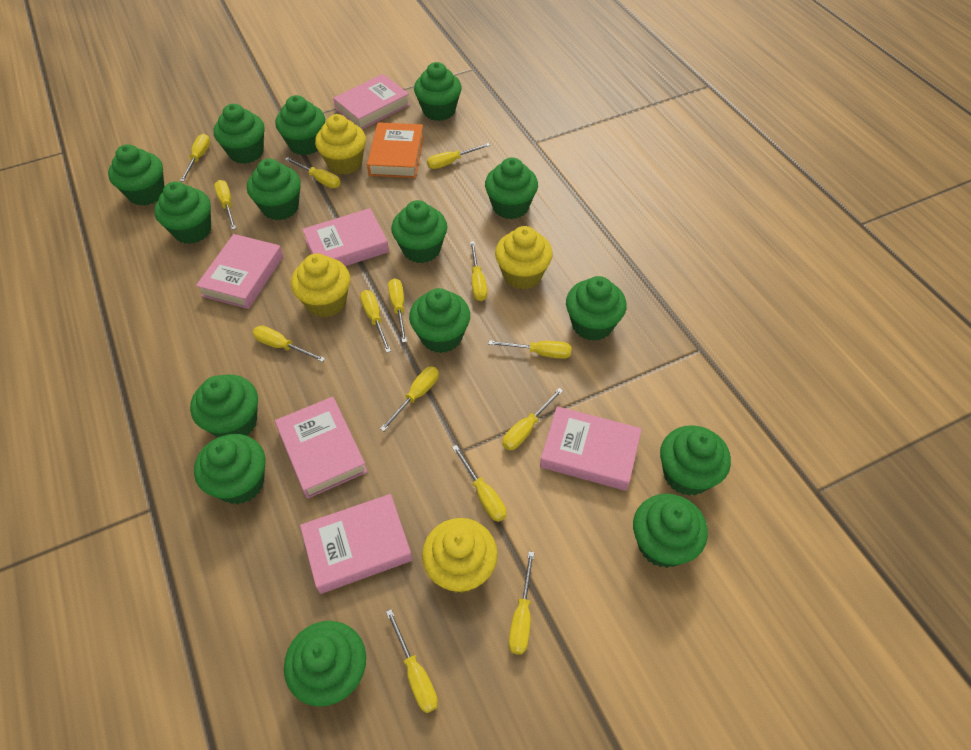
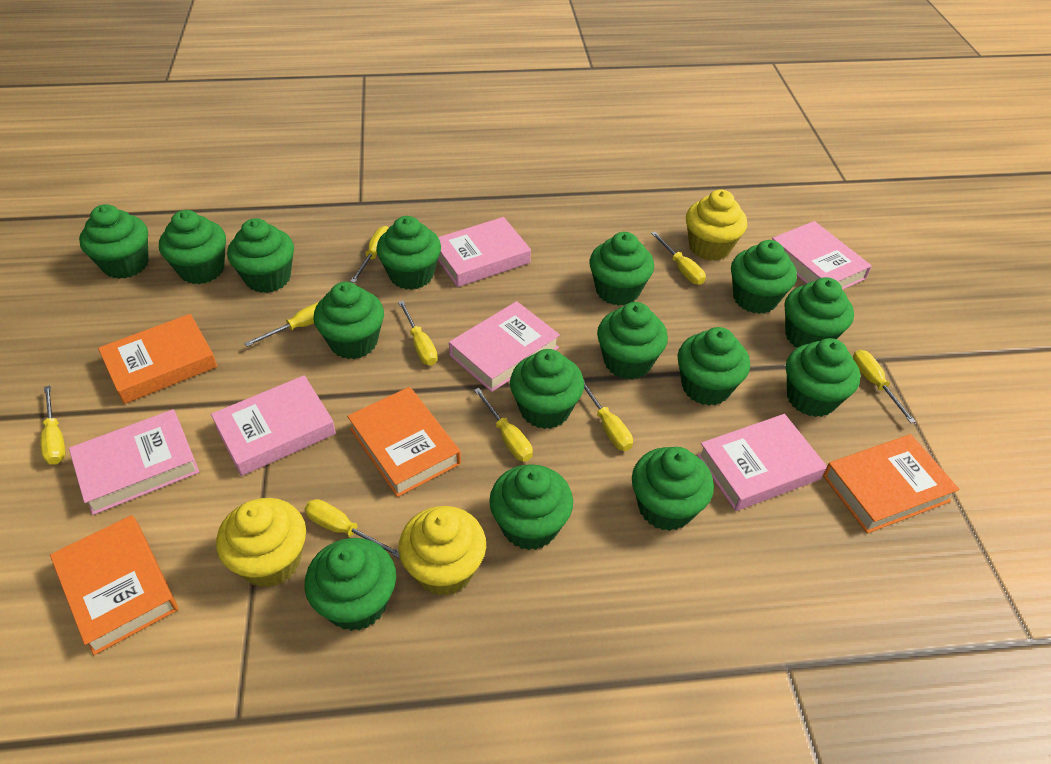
orange book: 1 -> 4
yellow cupcake: 4 -> 3
yellow screwdriver: 14 -> 9

